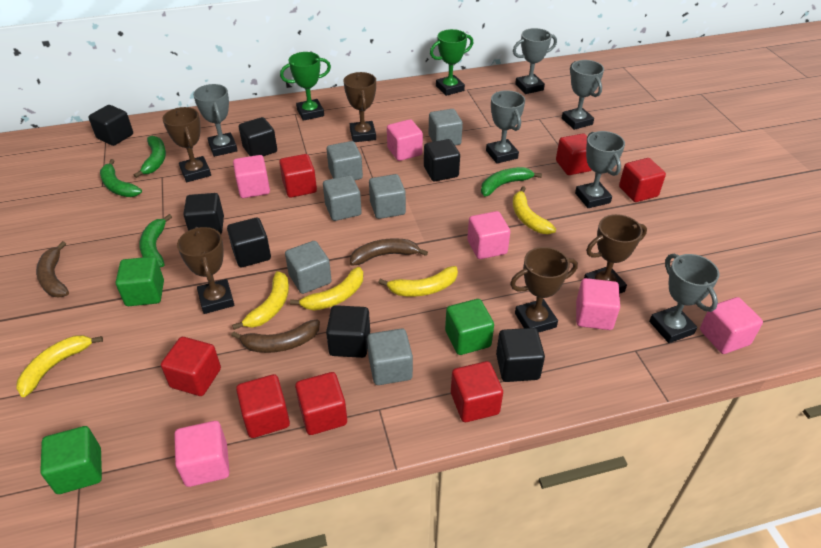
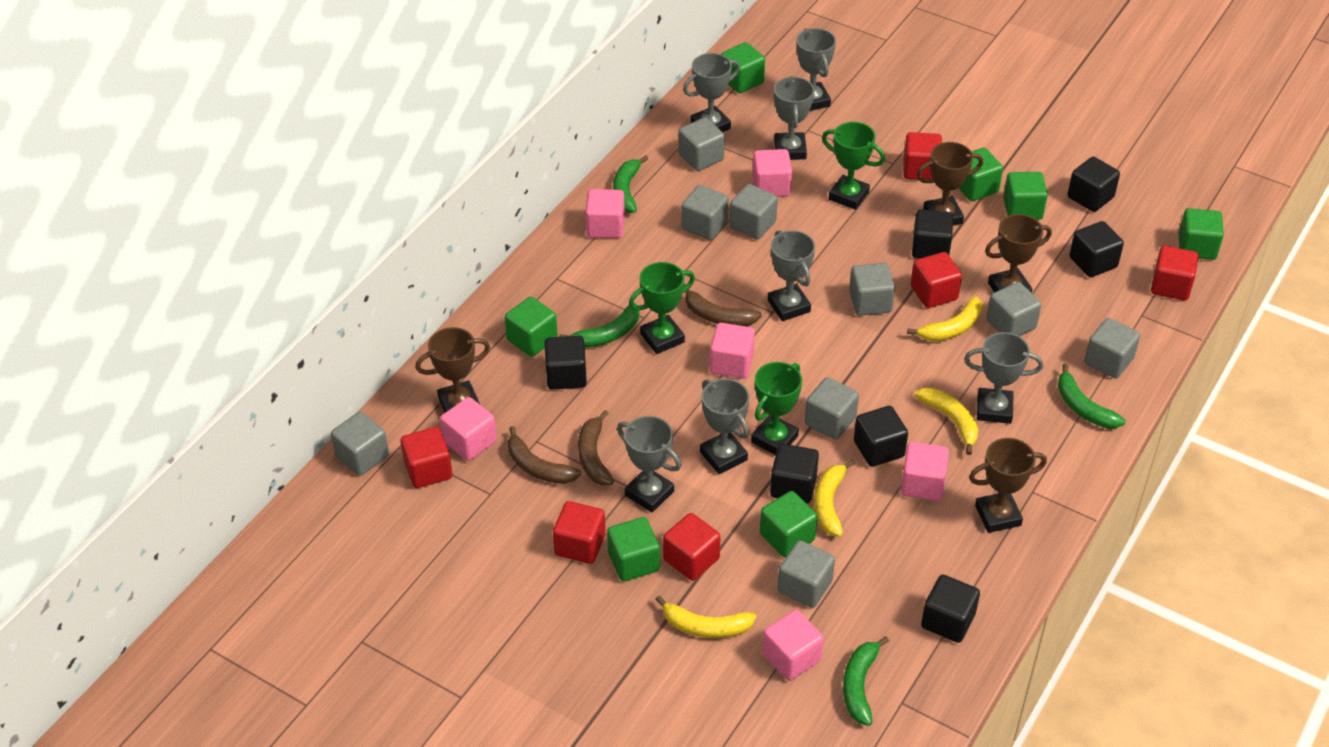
brown trophy: 5 -> 4
green cube: 3 -> 7
green trophy: 2 -> 3
grey cube: 6 -> 9
grey trophy: 6 -> 7
red cube: 7 -> 6
yellow banana: 5 -> 4

